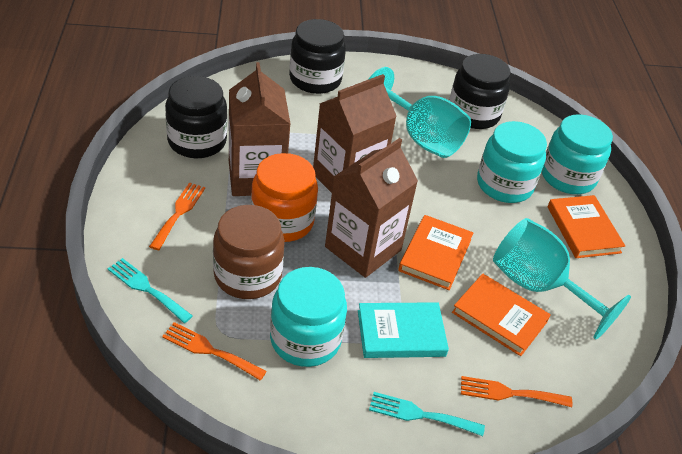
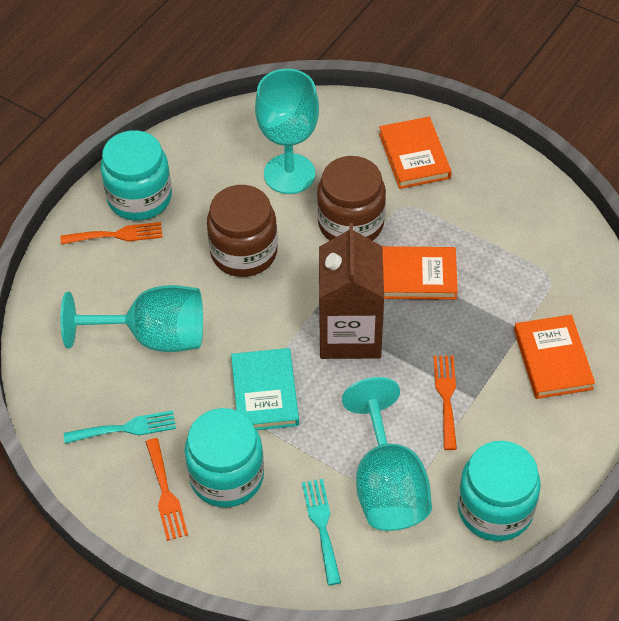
black jar: 3 -> 0
brown carton: 3 -> 1
brown jar: 1 -> 2
orange jar: 1 -> 0
turquoise goblet: 2 -> 3

